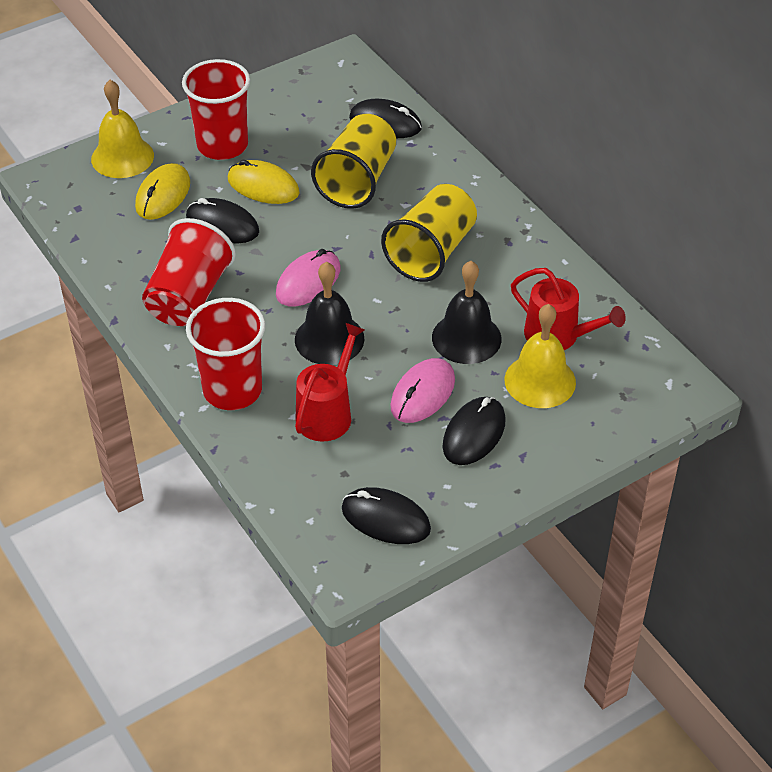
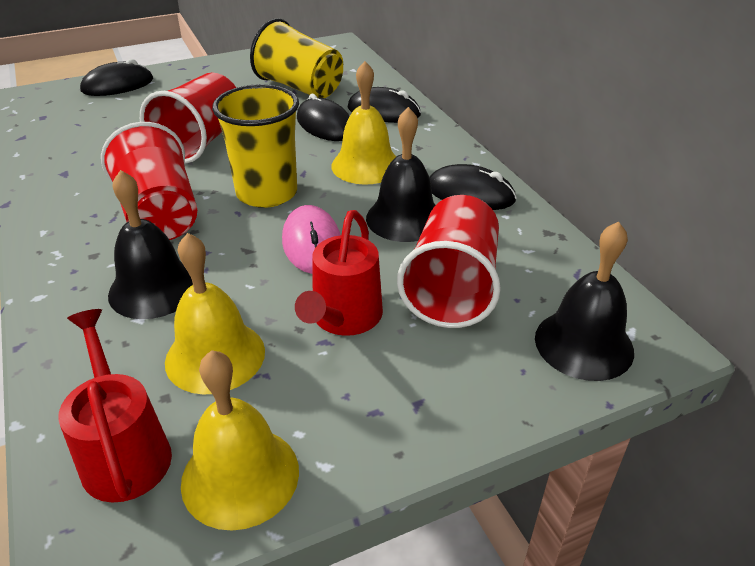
black bell: 2 -> 3
pink mouse: 2 -> 1
yellow bell: 2 -> 3
yellow mouse: 2 -> 0

